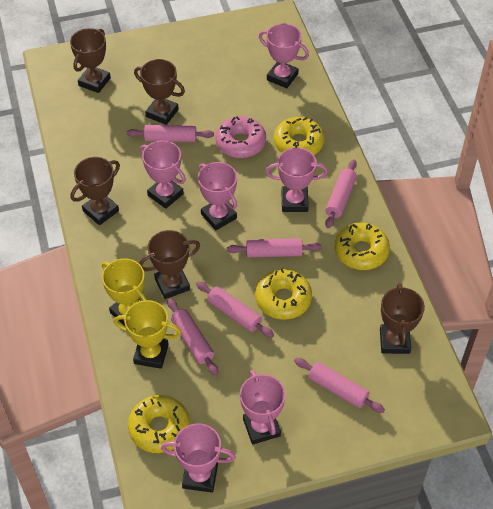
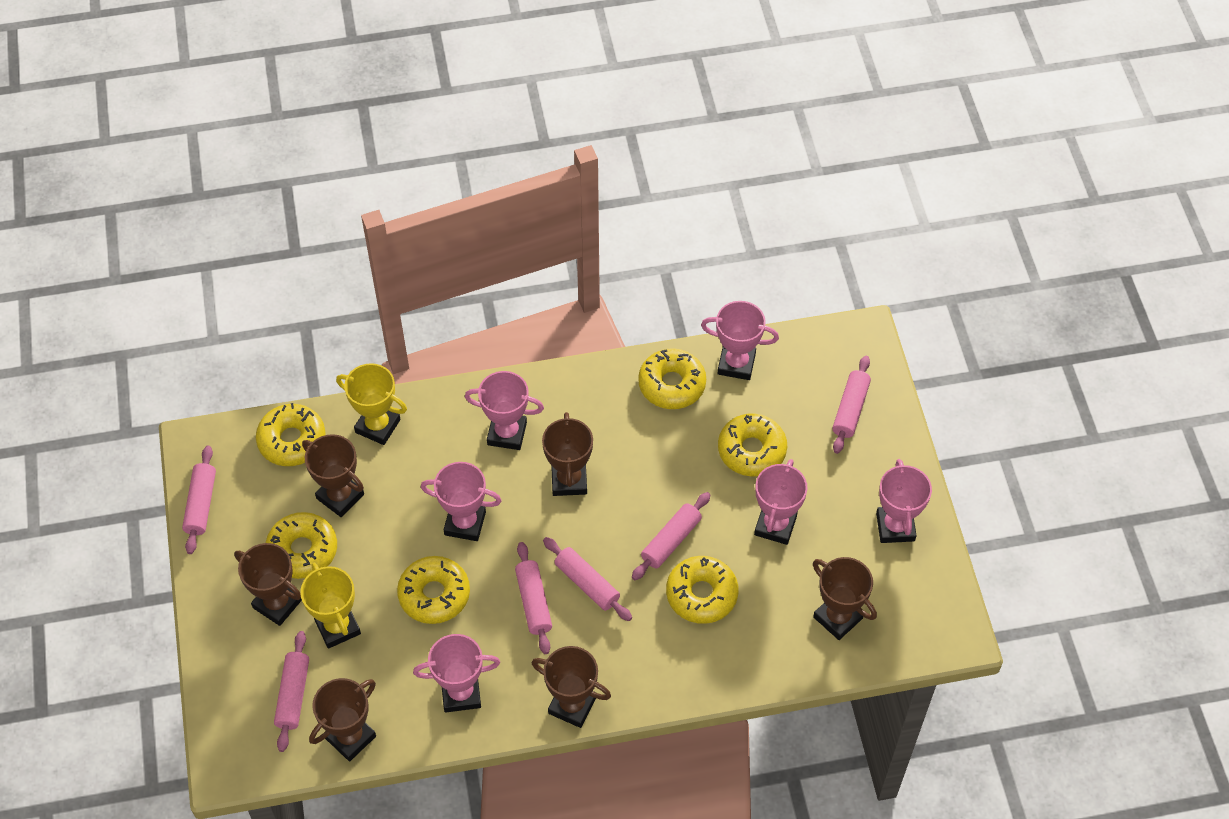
brown trophy: 5 -> 6
pink donut: 1 -> 0
yellow donut: 4 -> 6

